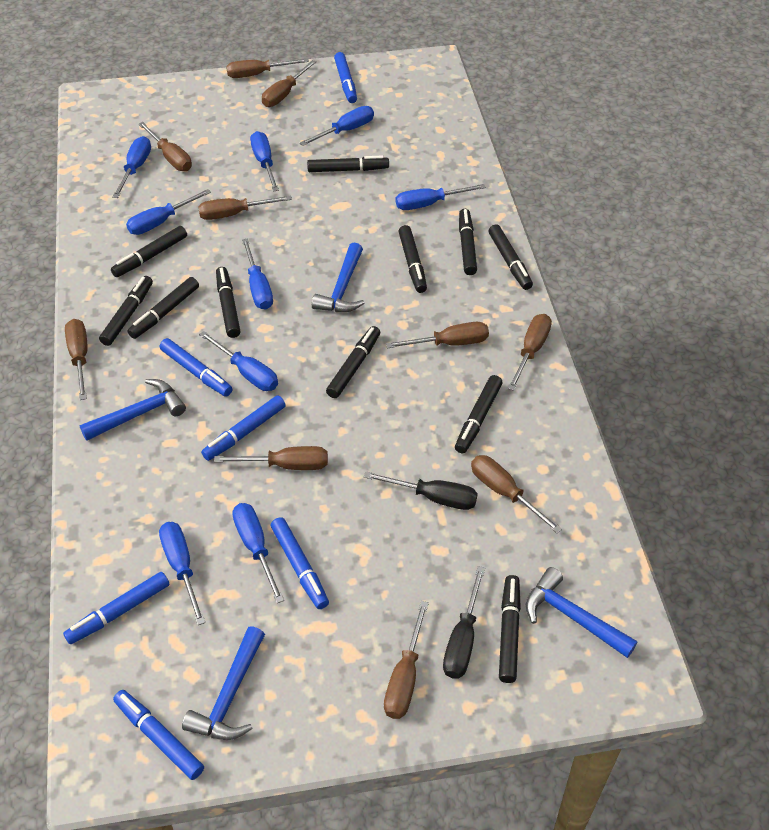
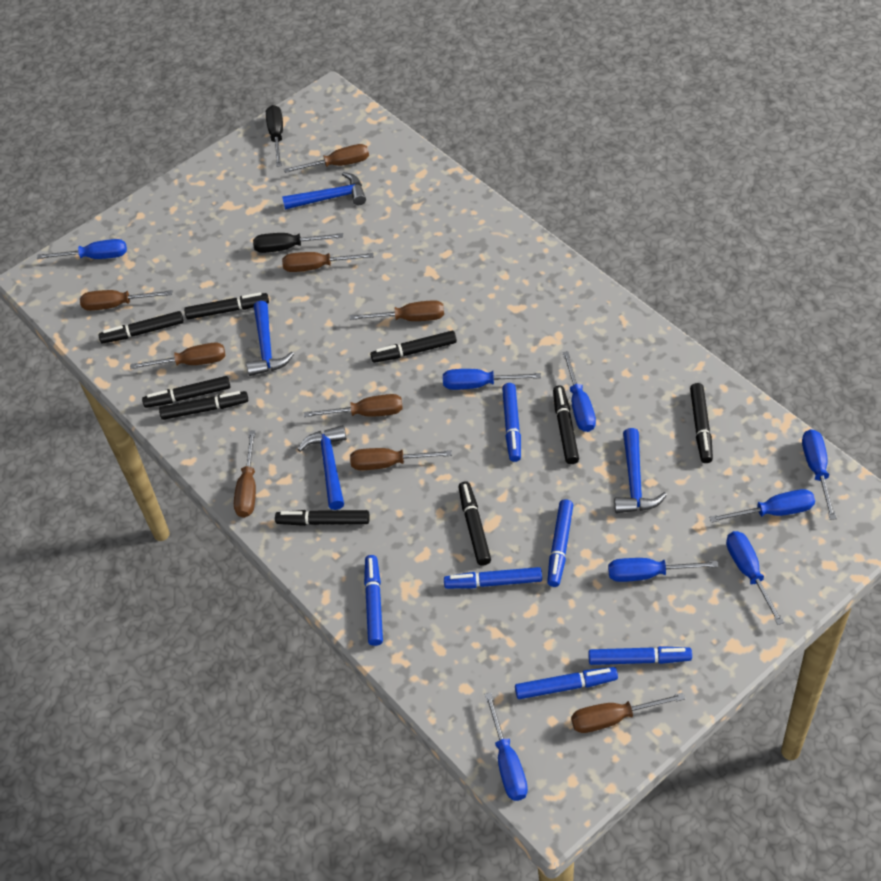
black marker: 11 -> 9
blue screwdriver: 9 -> 8
brown screwdriver: 10 -> 9

